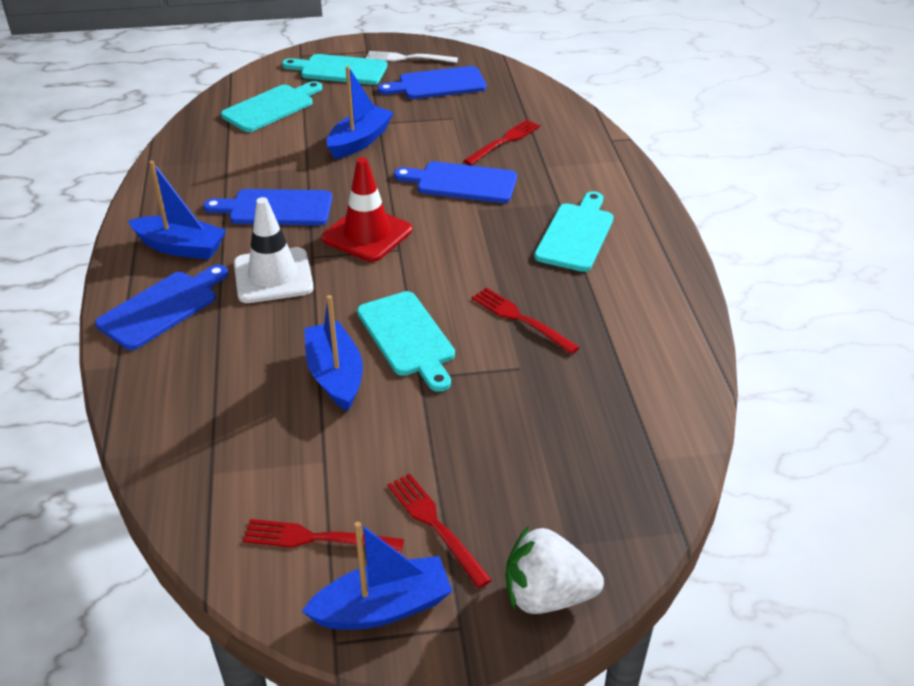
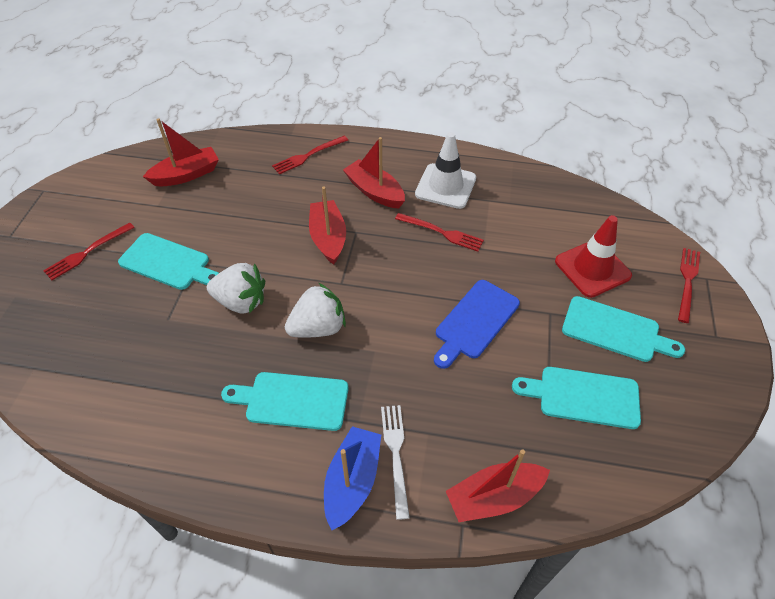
blue boat: 4 -> 1
blue cutting board: 4 -> 1
red boat: 0 -> 4
white strawberry: 1 -> 2

